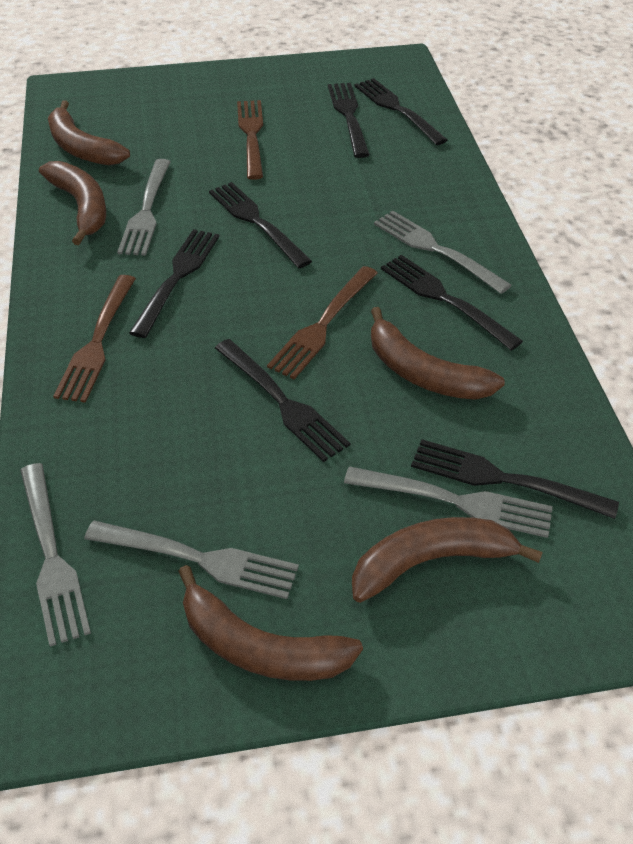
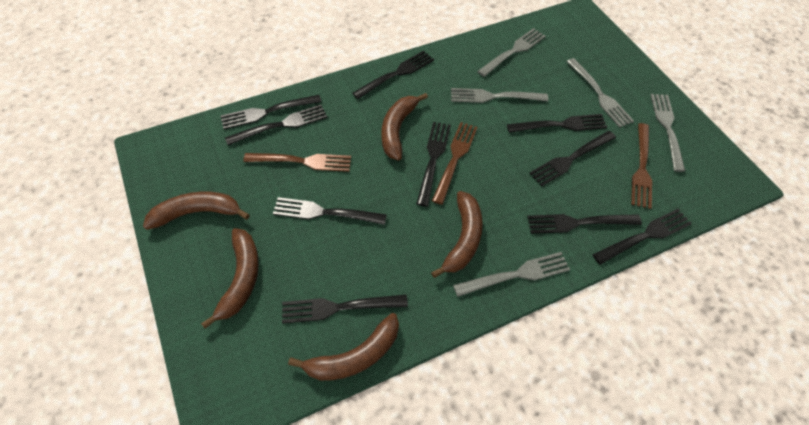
black fork: 7 -> 10

